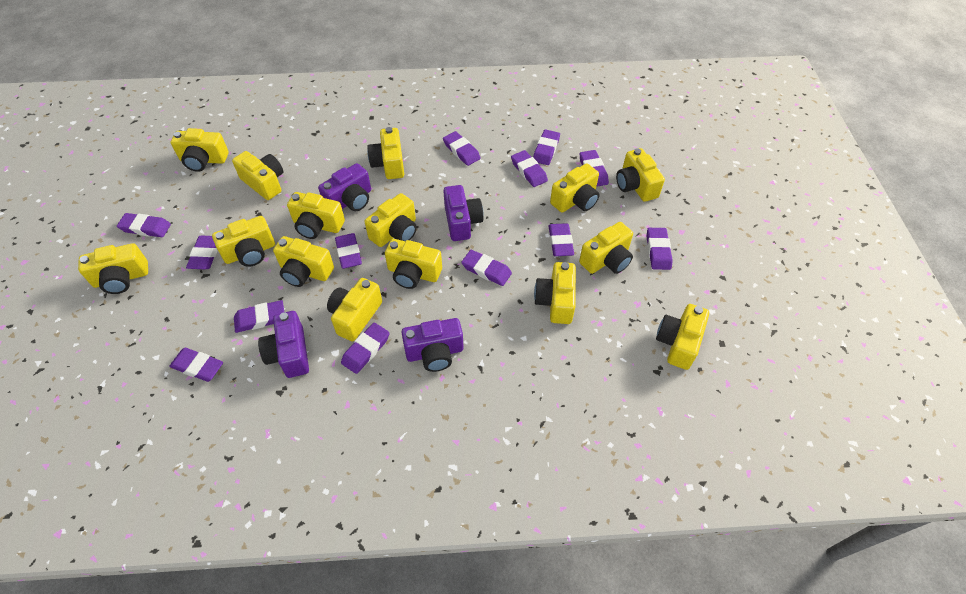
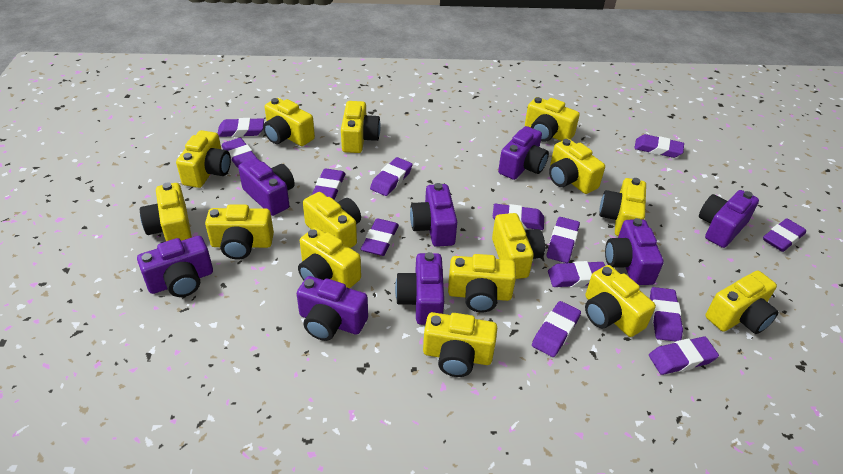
purple camera: 4 -> 8

